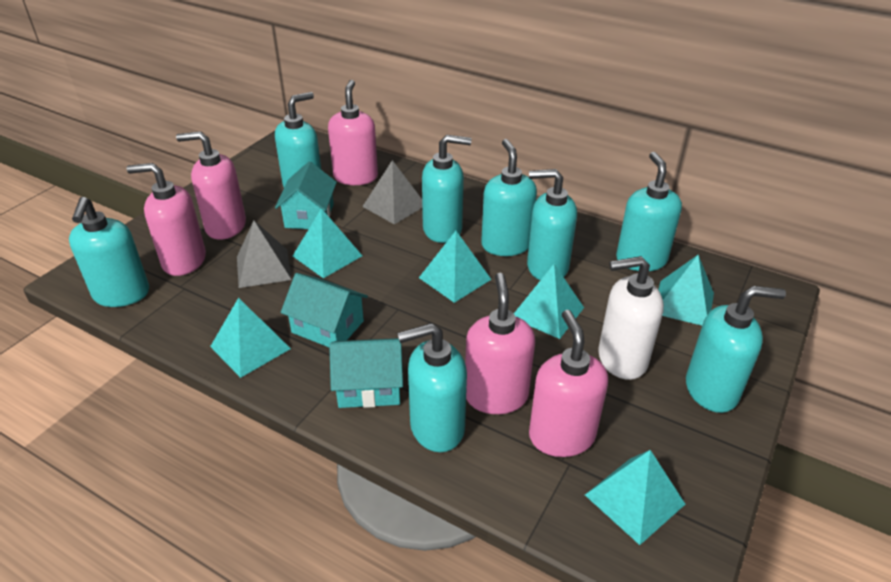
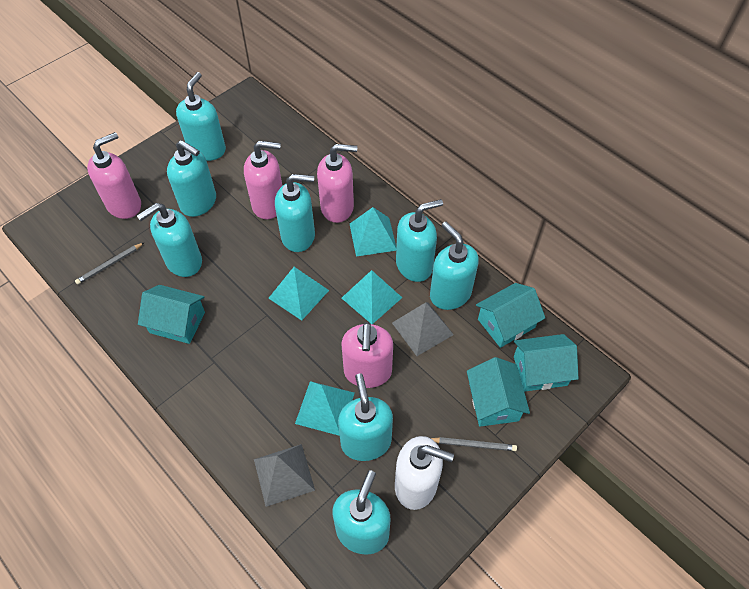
grey pencil: 0 -> 2
pink soap dispenser: 5 -> 4
turquoise house: 3 -> 4
turquoise pyramid: 6 -> 4

